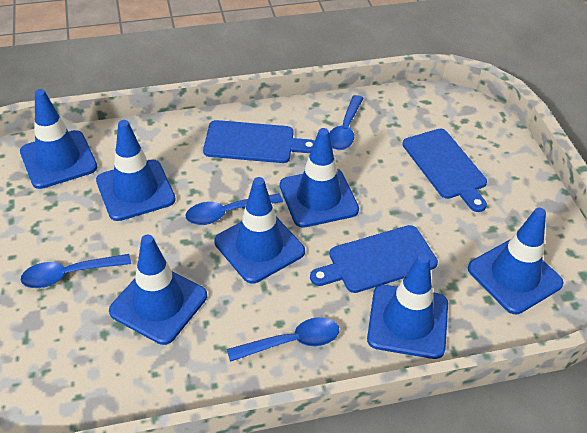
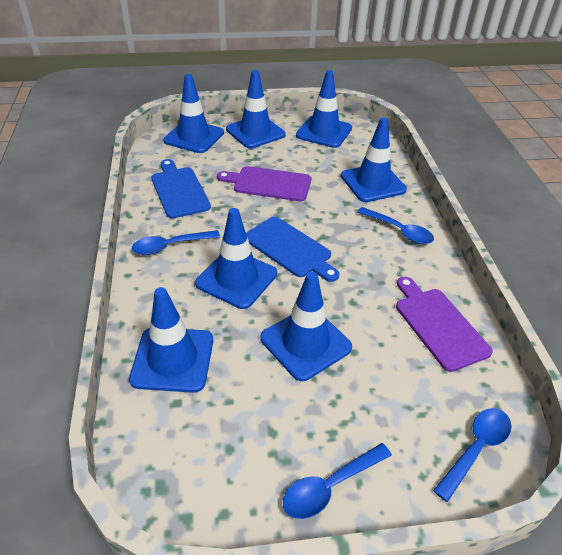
blue cutting board: 3 -> 2
purple cutting board: 0 -> 2

